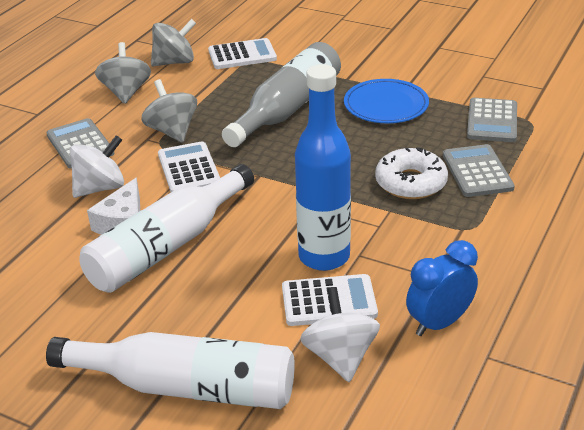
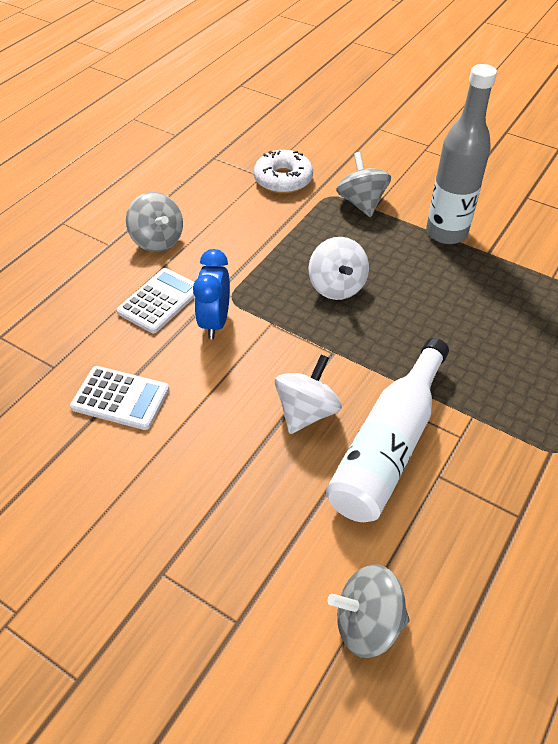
blue bottle: 1 -> 0
blue plate: 1 -> 0
grey calculator: 3 -> 0
white bottle: 2 -> 1
white calculator: 3 -> 2
white cheese: 1 -> 0

